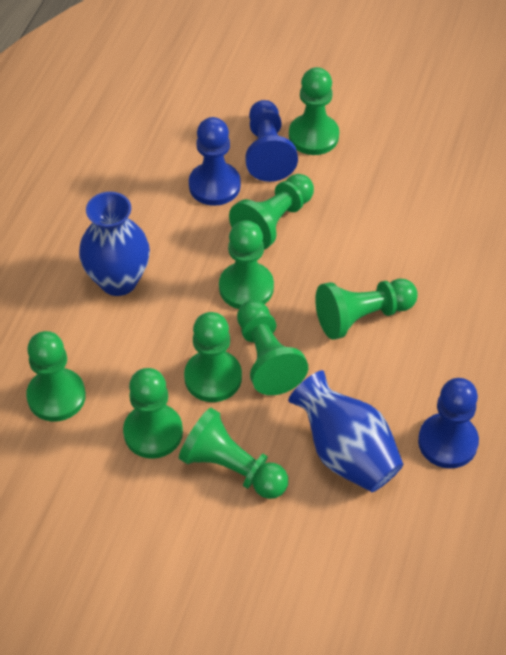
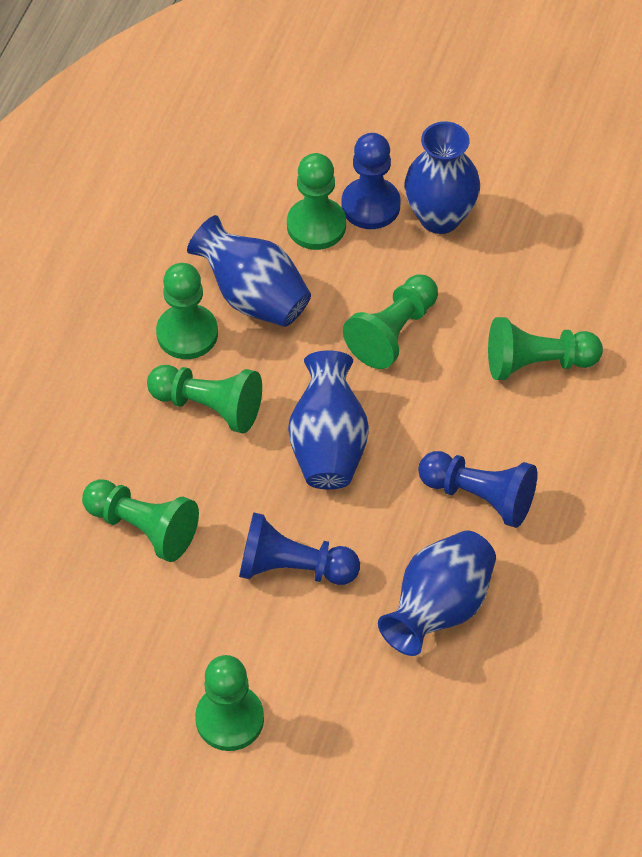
blue vase: 2 -> 4
green pawn: 9 -> 7

